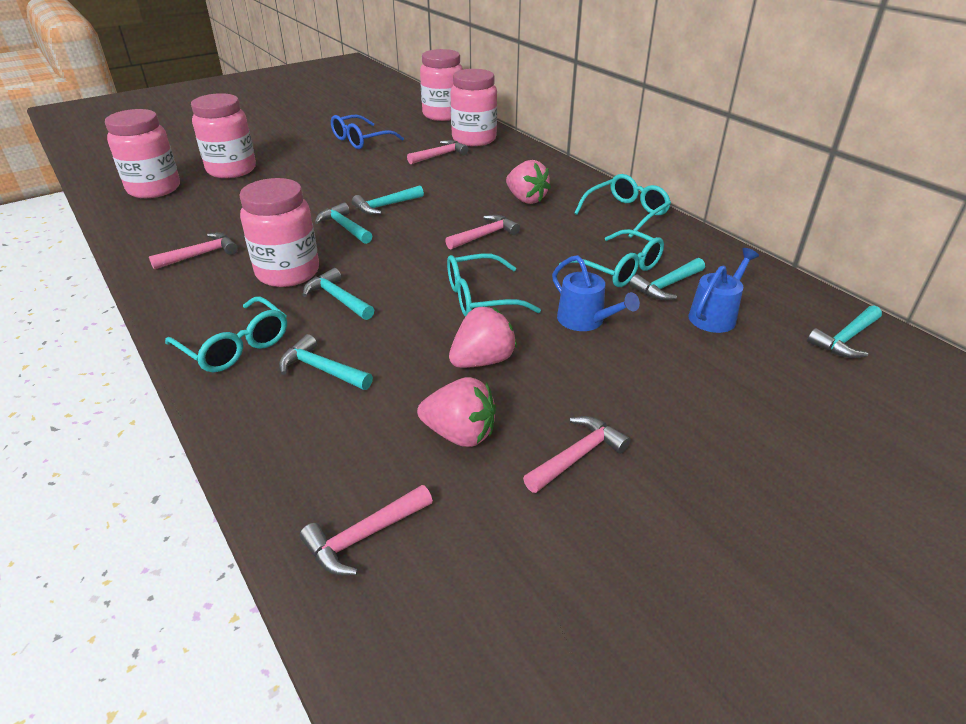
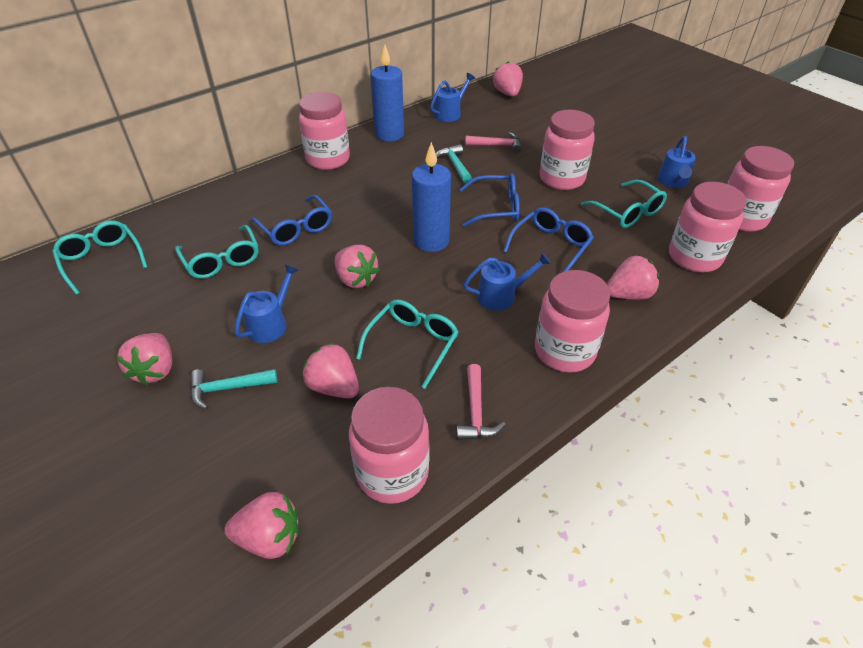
blue candle: 0 -> 2
blue glasses: 1 -> 3
blue watering can: 2 -> 4
pink hammer: 5 -> 2
pink jar: 5 -> 6
pink strawberry: 3 -> 6
turquoise hammer: 6 -> 2

